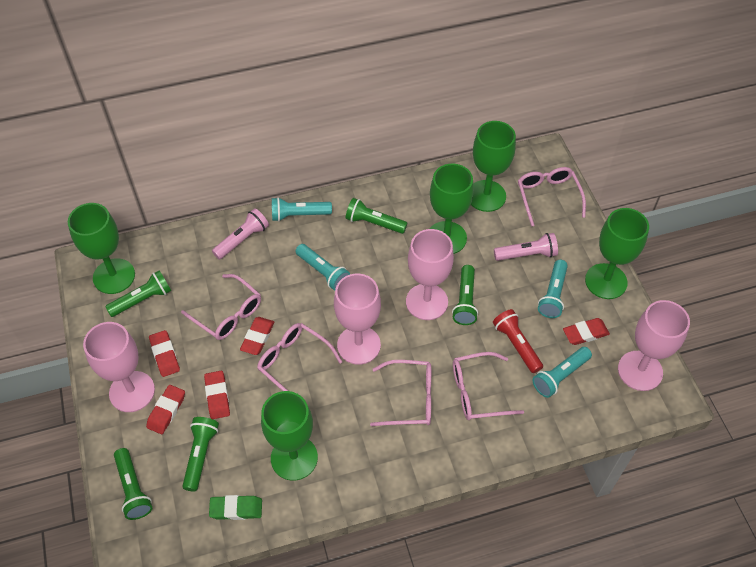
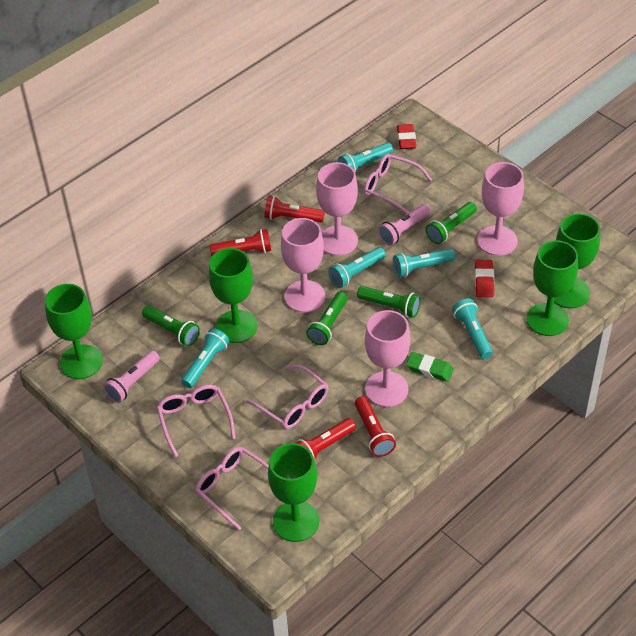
green flashlight: 5 -> 4
pink glasses: 5 -> 4
red eraser: 5 -> 2
red flashlight: 1 -> 4
turquoise flashlight: 4 -> 5

